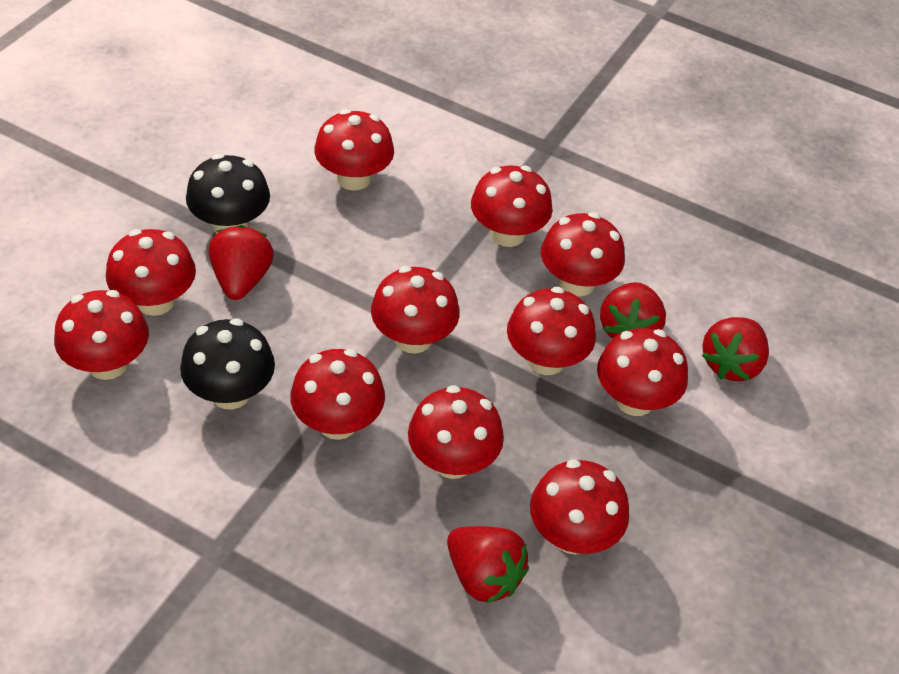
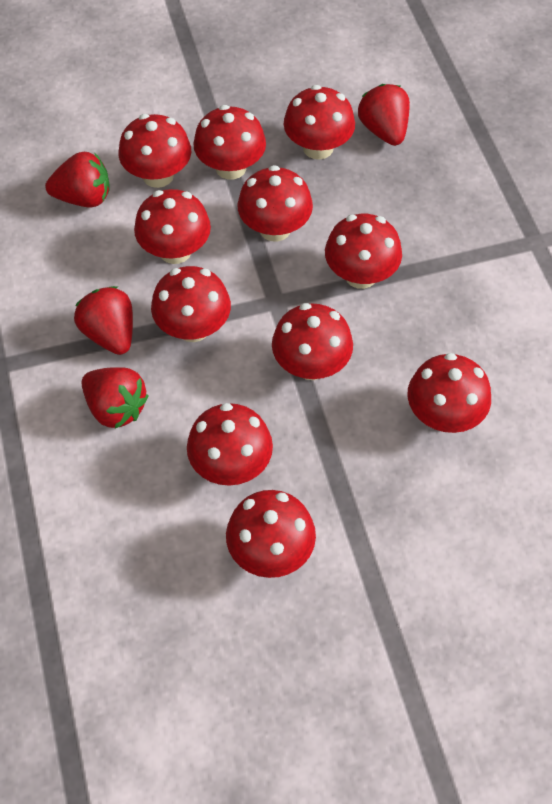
black mushroom: 2 -> 0

